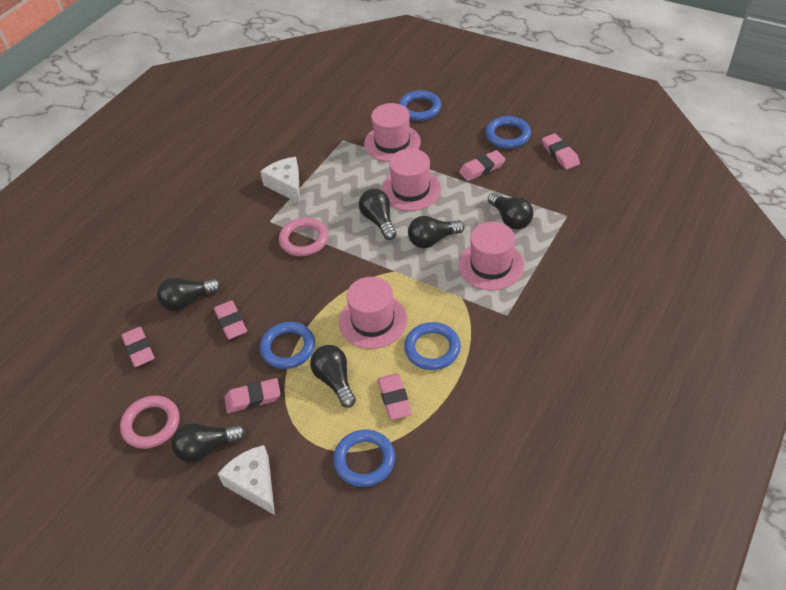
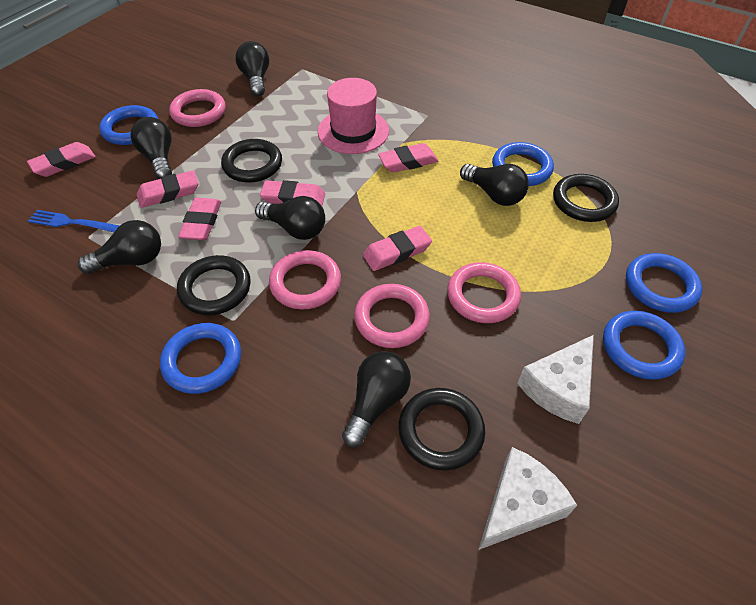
black ring: 0 -> 4
blue fork: 0 -> 1
pink hat: 4 -> 1
pink ring: 2 -> 4

